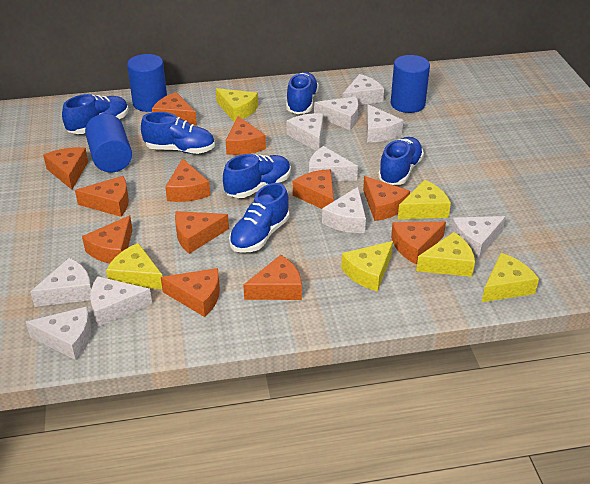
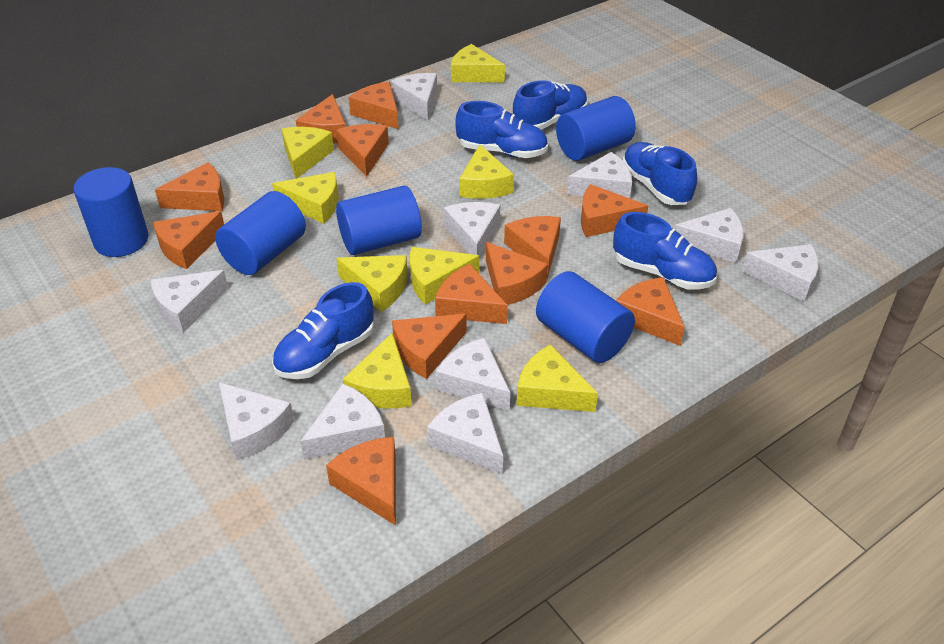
blue cylinder: 3 -> 5
blue shoe: 6 -> 5
yellow cheese: 6 -> 8

